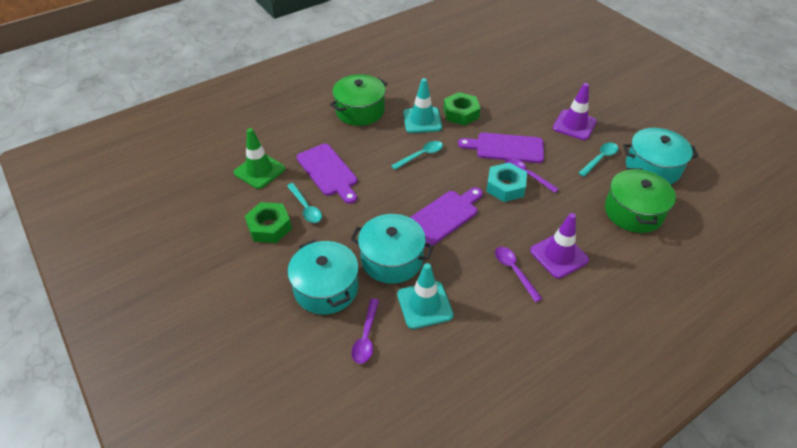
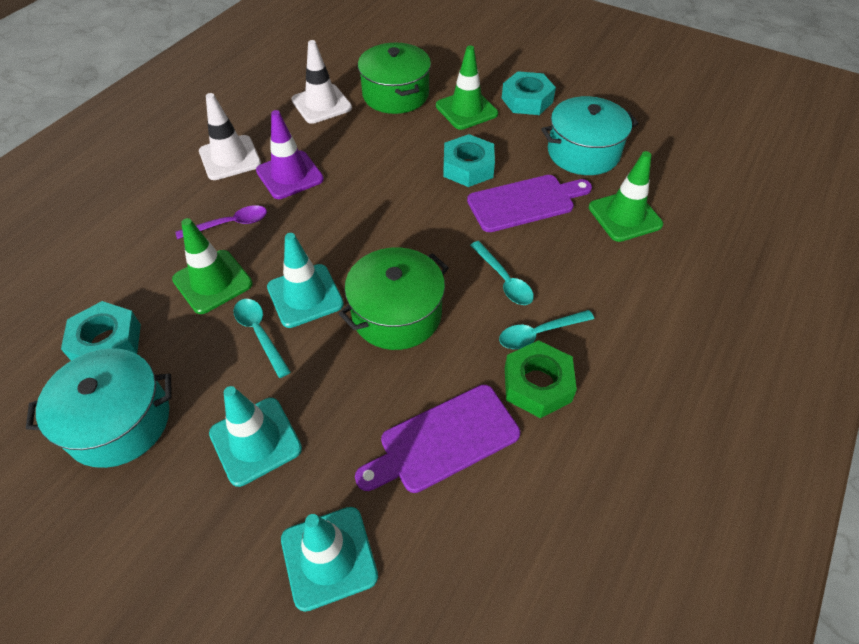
green nut: 2 -> 1
green traffic cone: 1 -> 3
purple cutting board: 3 -> 2
purple spoon: 3 -> 1
purple traffic cone: 2 -> 1
turquoise nut: 1 -> 3
turquoise pot: 3 -> 2
turquoise traffic cone: 2 -> 3
white traffic cone: 0 -> 2

